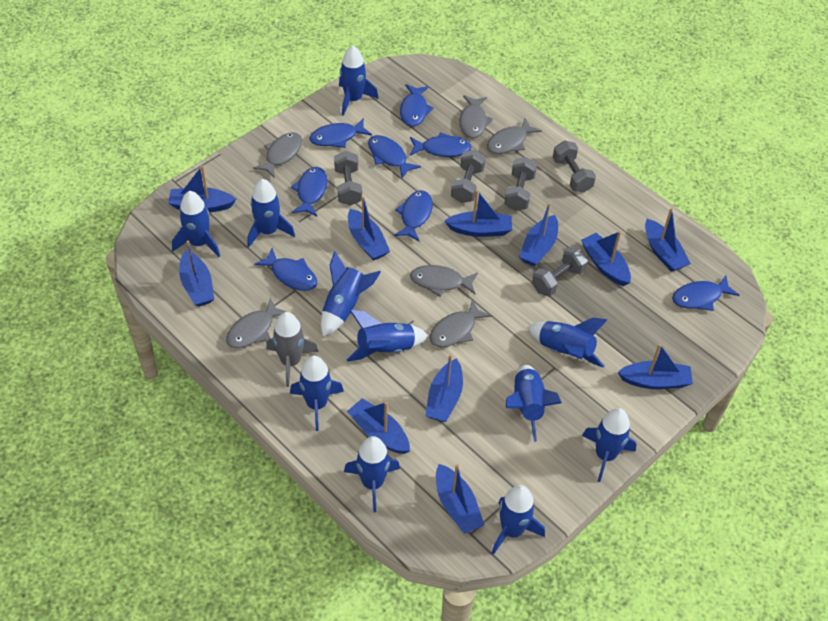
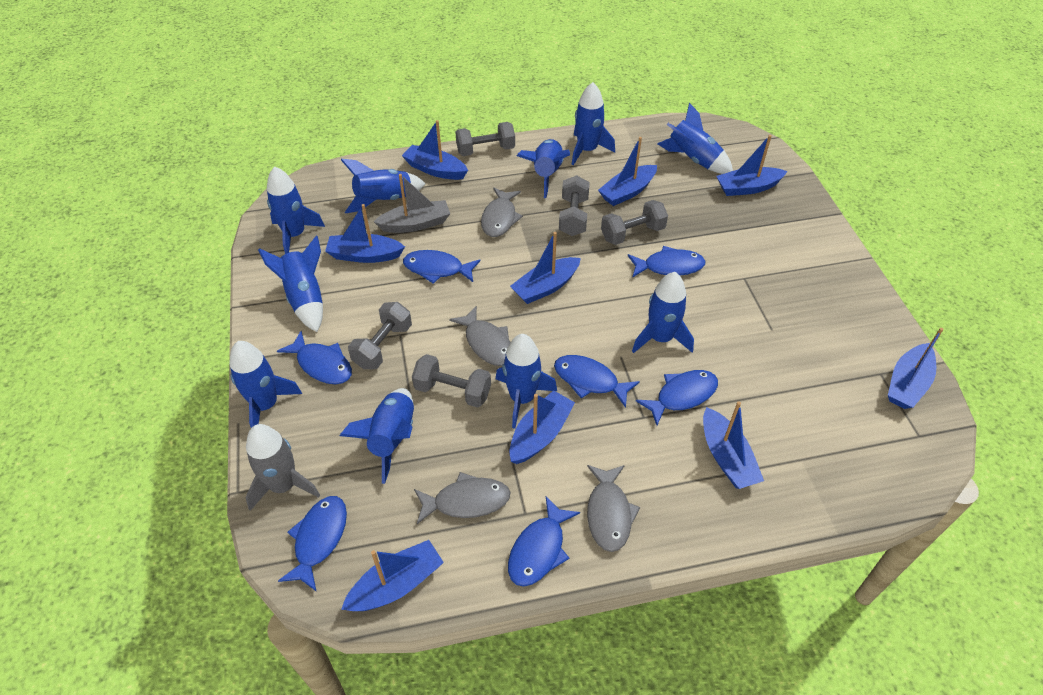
blue boat: 11 -> 9
blue fish: 8 -> 7
blue rocket: 11 -> 10
grey boat: 0 -> 1
grey fish: 6 -> 4

